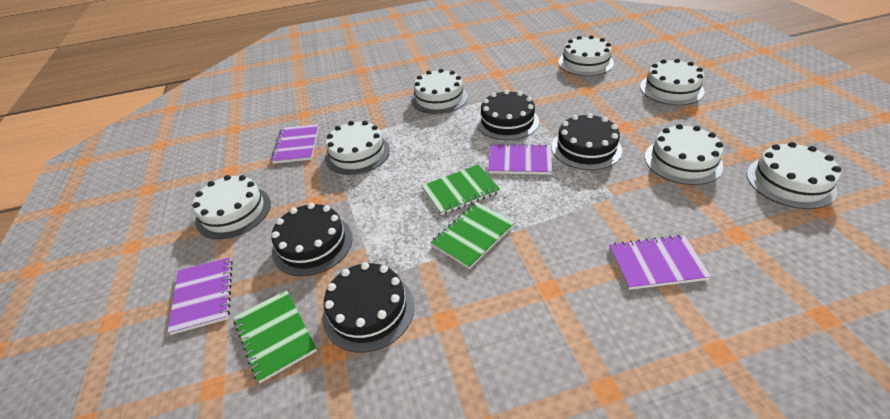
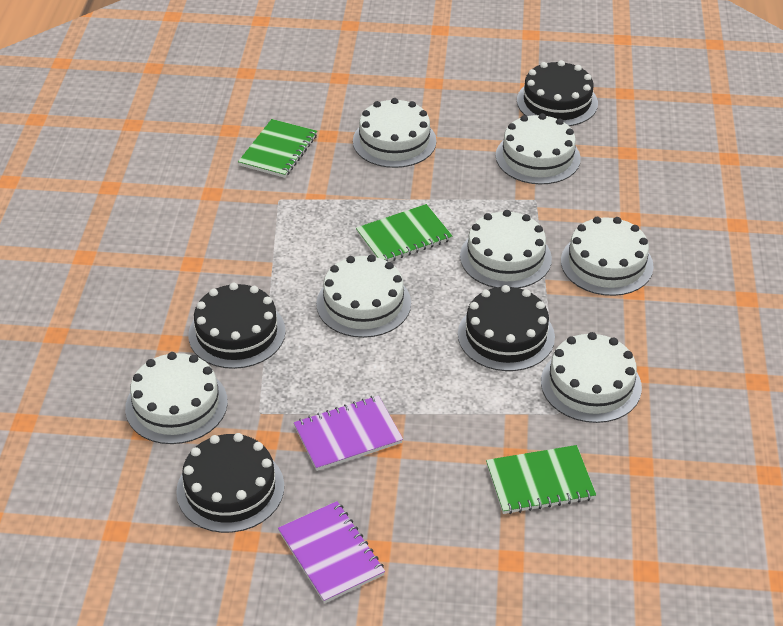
purple notebook: 4 -> 2

